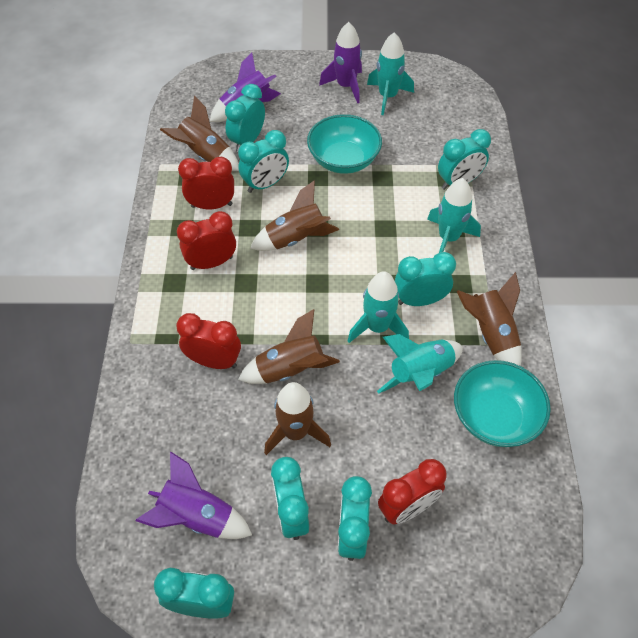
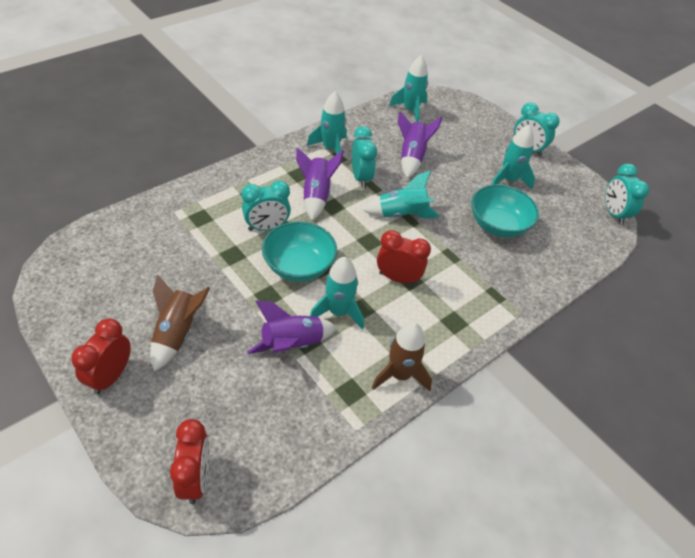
brown rocket: 5 -> 2
red clock: 4 -> 3
turquoise clock: 7 -> 4
turquoise rocket: 4 -> 5

